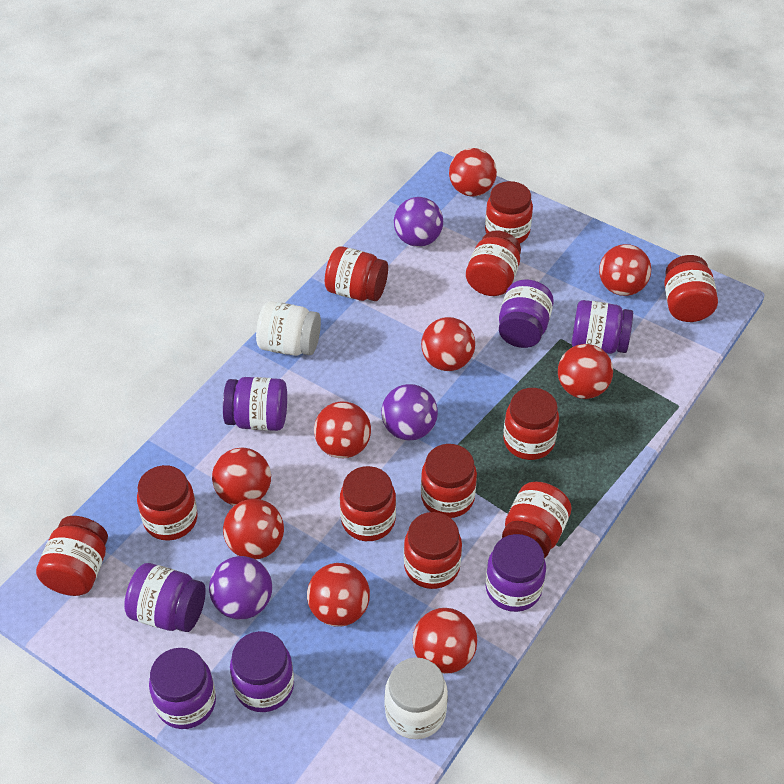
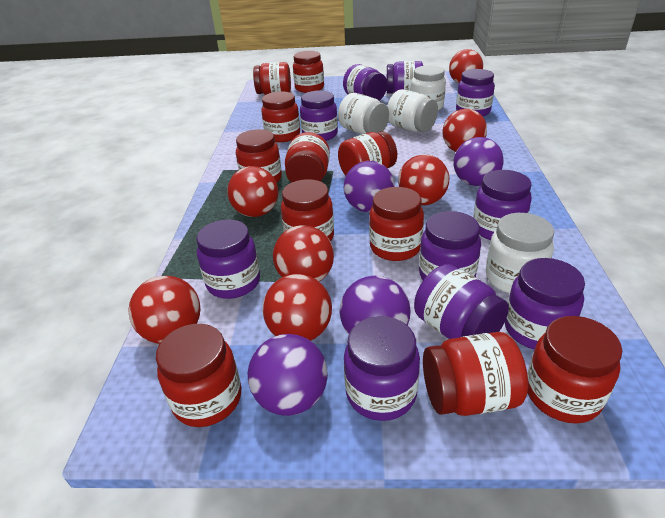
purple ball: 3 -> 4
purple jar: 7 -> 10
red ball: 9 -> 7
white jar: 2 -> 4

